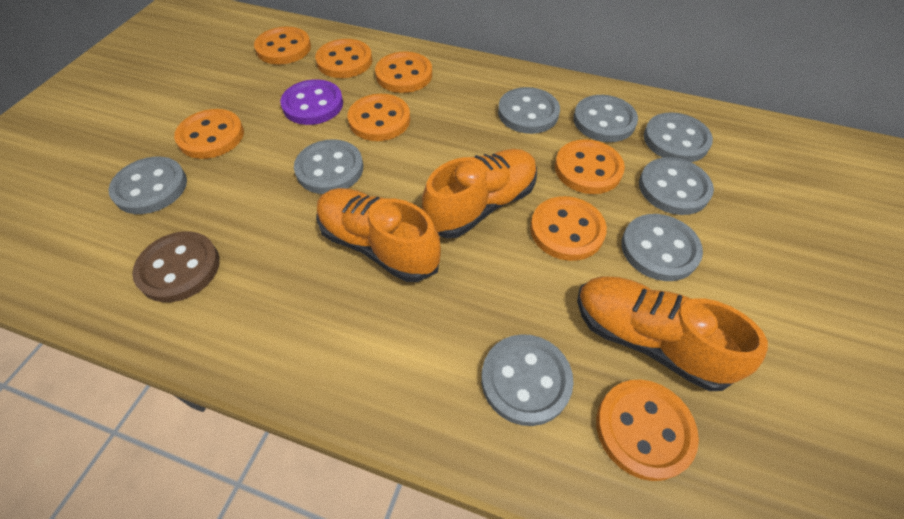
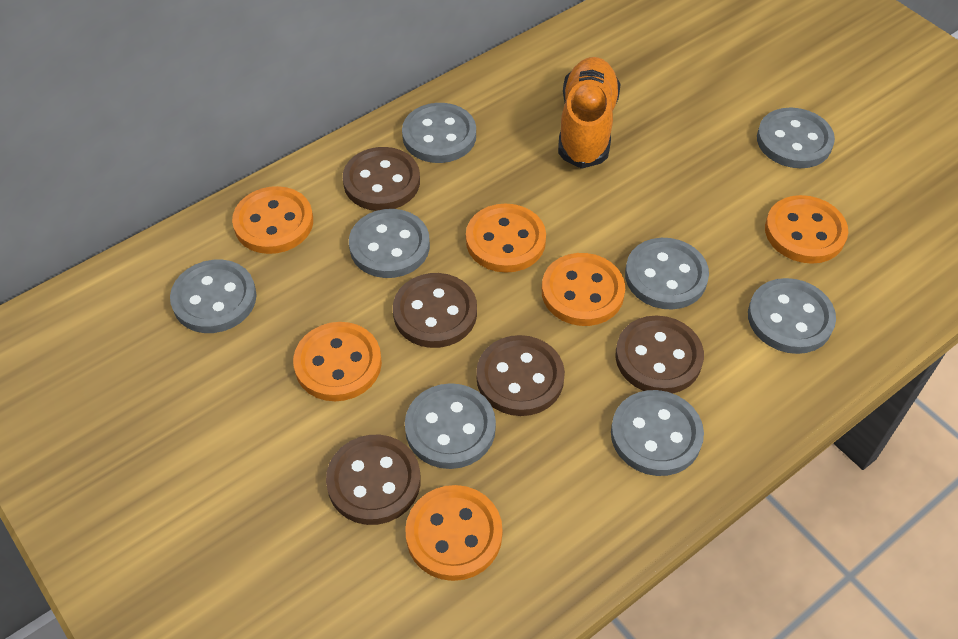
brown button: 1 -> 5
orange button: 8 -> 6
orange shoe: 3 -> 1
purple button: 1 -> 0

